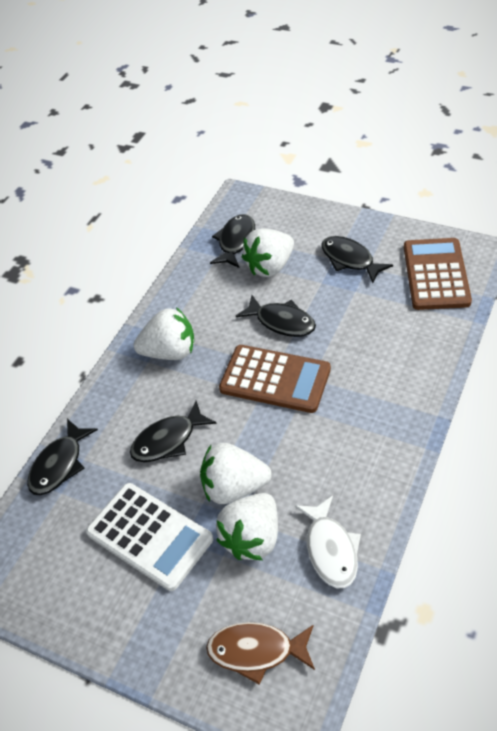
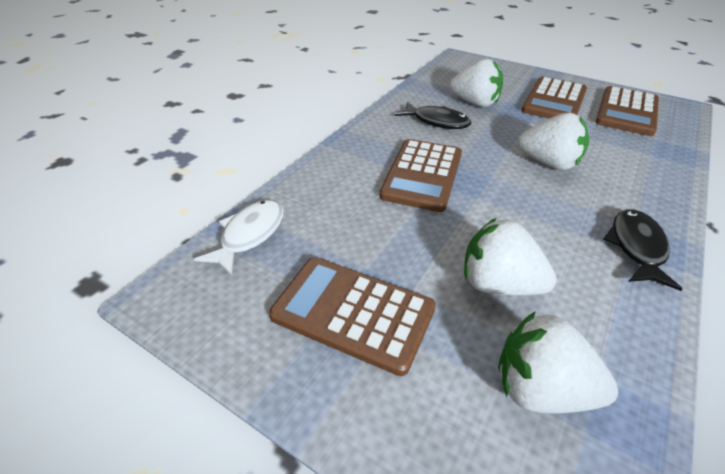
black fish: 5 -> 2
brown calculator: 2 -> 4
brown fish: 1 -> 0
white calculator: 1 -> 0

